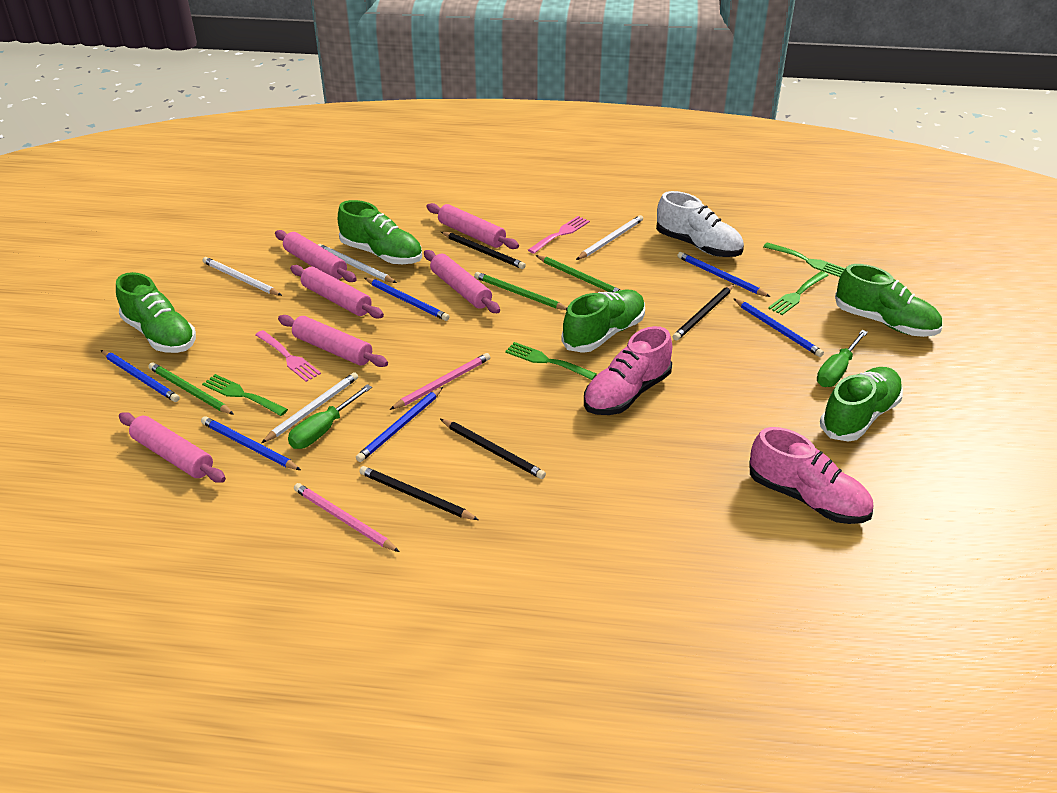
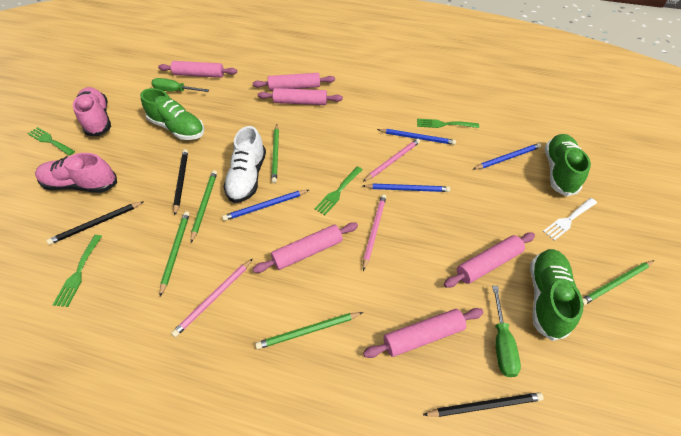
black pencil: 4 -> 3
blue pencil: 6 -> 4
green pencil: 3 -> 5
green shoe: 5 -> 3
pink fork: 2 -> 0
pink pencil: 2 -> 3
white fork: 0 -> 1
white pencil: 4 -> 0

